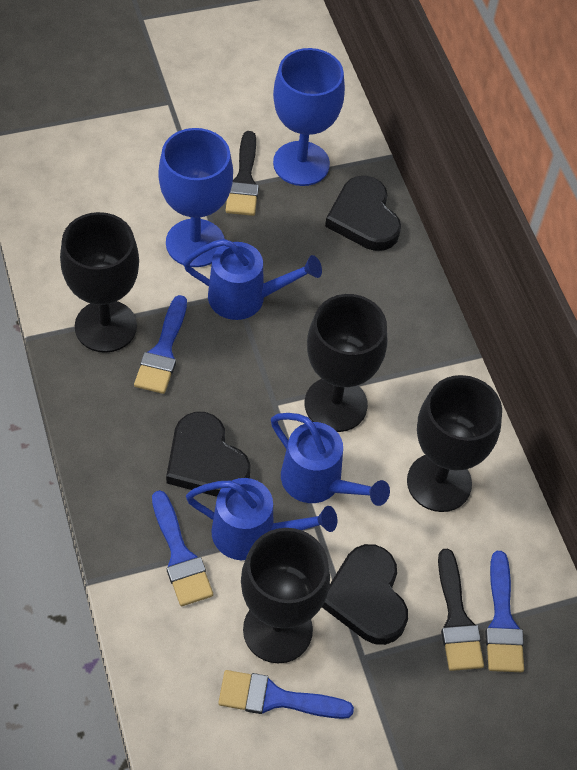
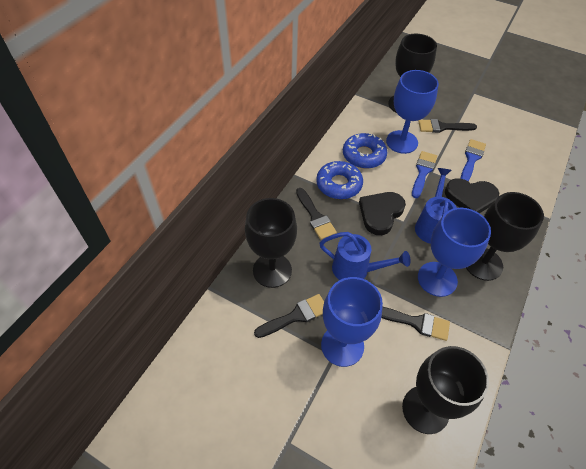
black brush: 2 -> 4
black heart: 3 -> 2
blue brush: 4 -> 2
blue donut: 0 -> 2
blue goblet: 2 -> 3
blue watering can: 3 -> 2

